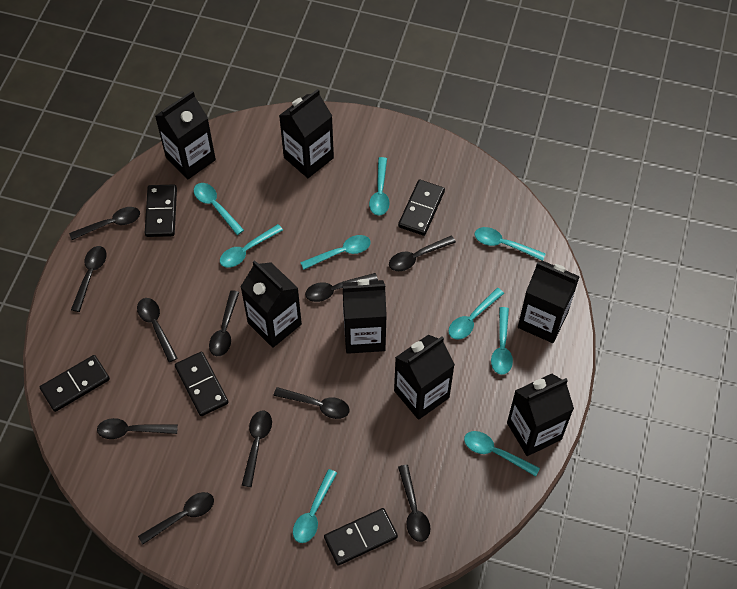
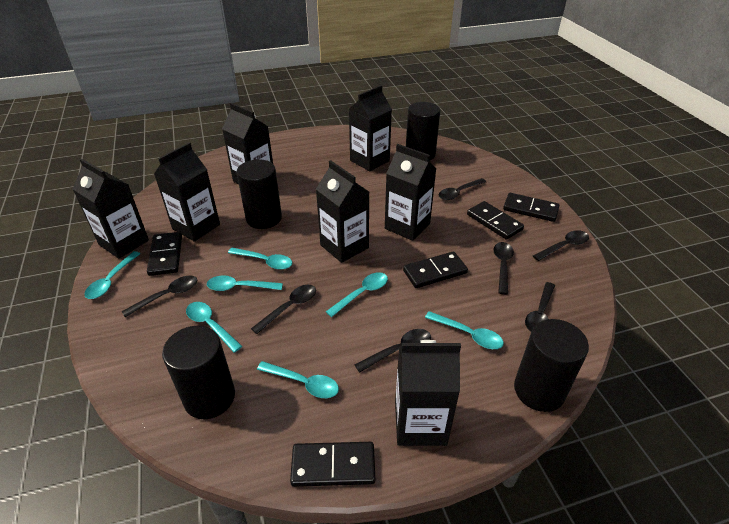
black cylinder: 0 -> 4
black spoon: 11 -> 7
turquoise spoon: 9 -> 7

